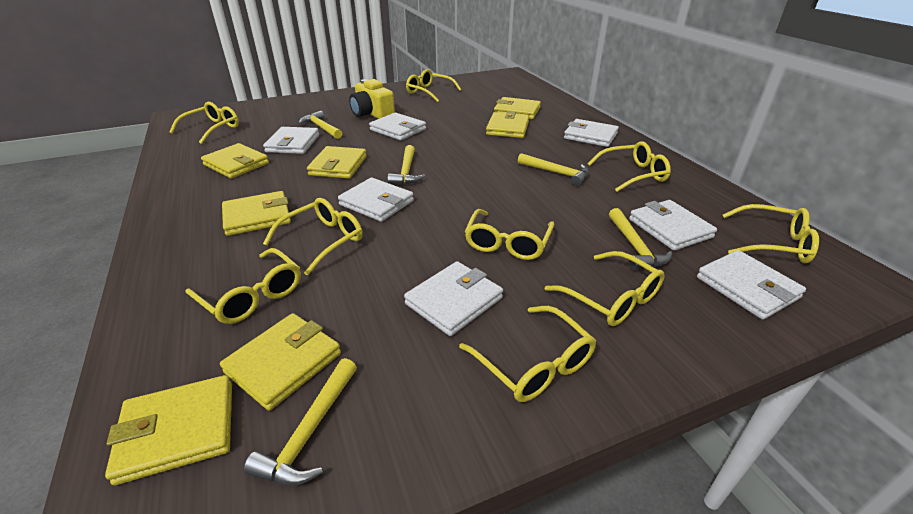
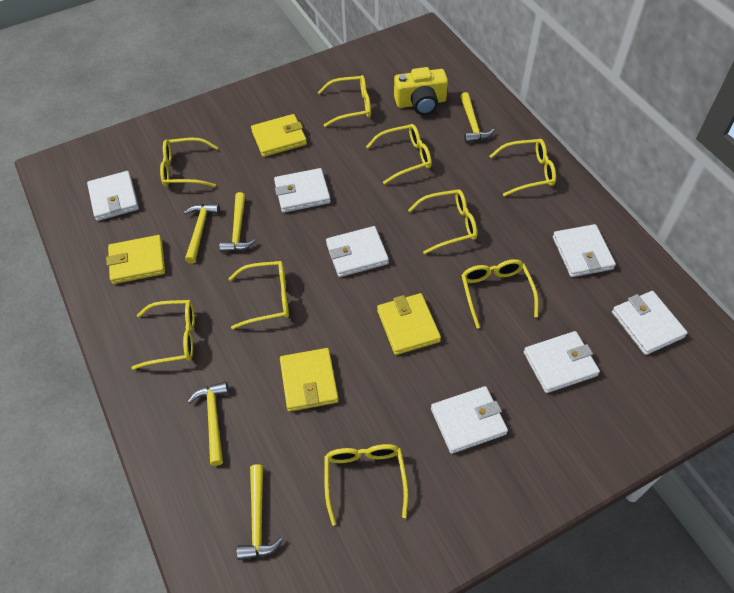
yellow wallet: 7 -> 4

